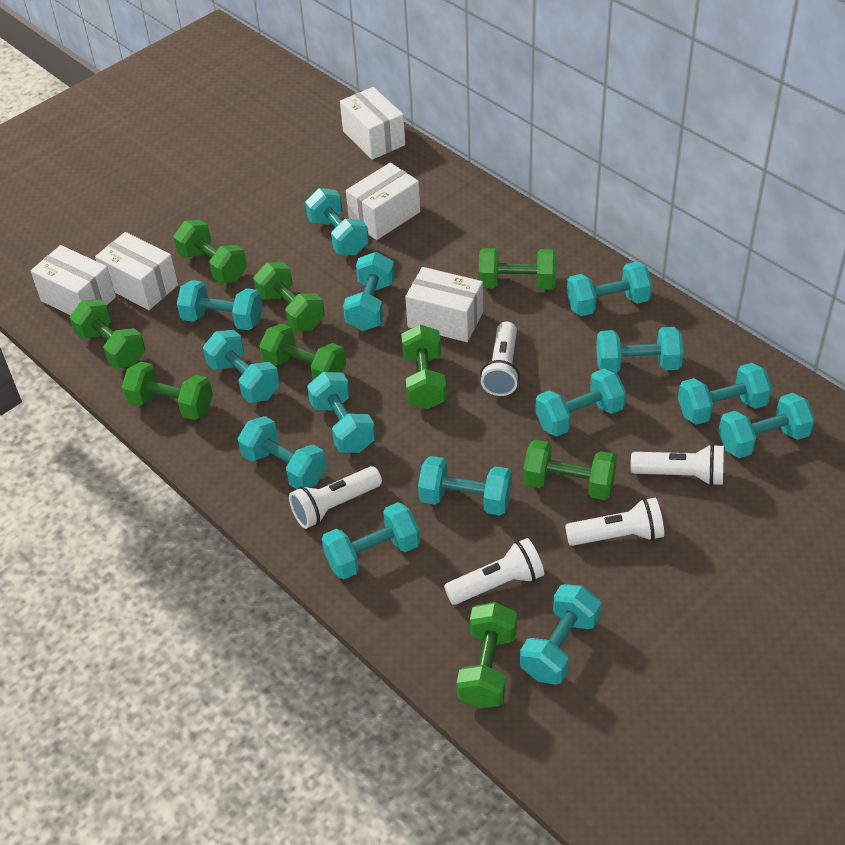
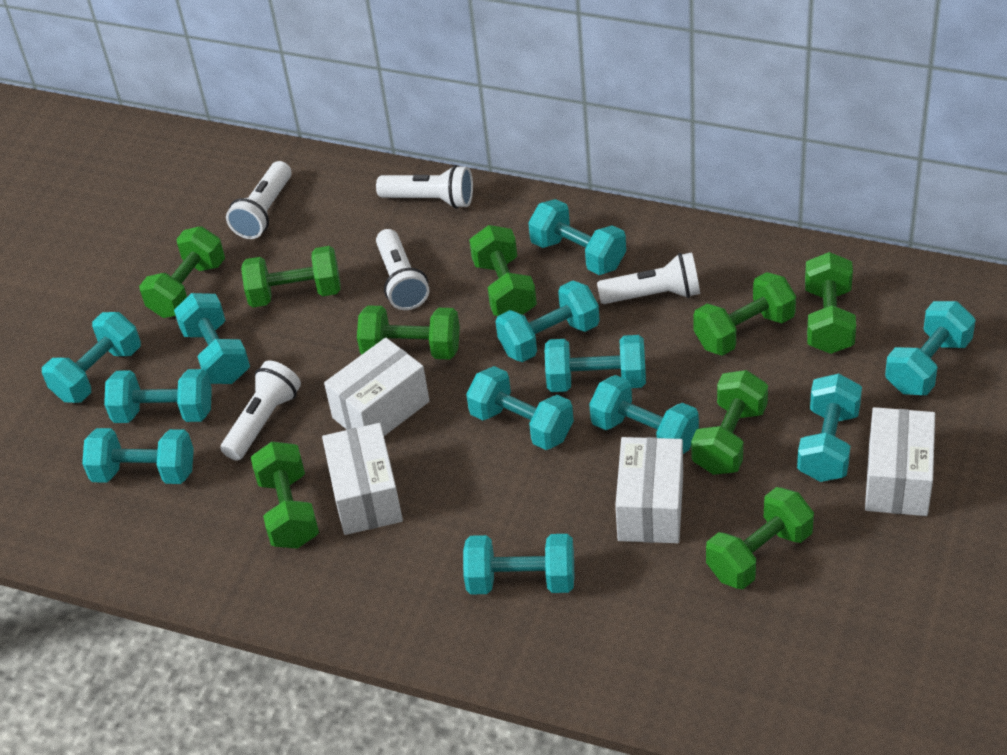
turquoise dumbbell: 14 -> 12
white box: 5 -> 4

